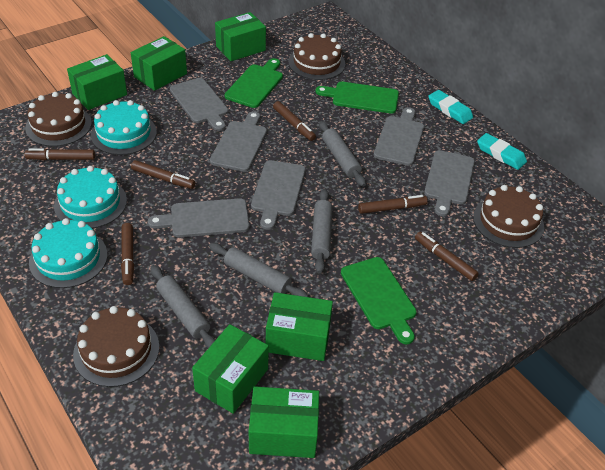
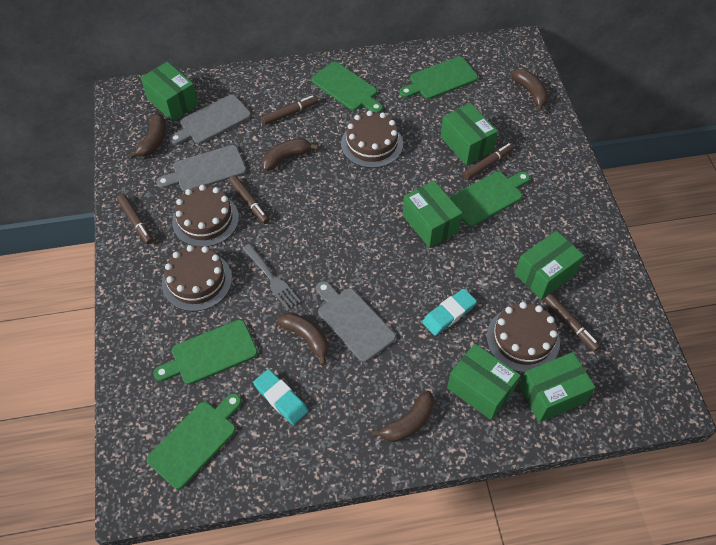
brown banana: 0 -> 5
brown marker: 6 -> 5
green cutting board: 3 -> 5
grey cutting board: 6 -> 3
grey fork: 0 -> 1
grey rolling pin: 4 -> 0
turquoise cake: 3 -> 0

